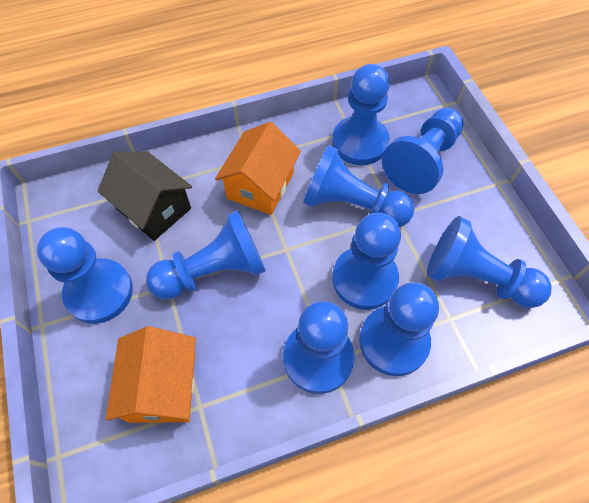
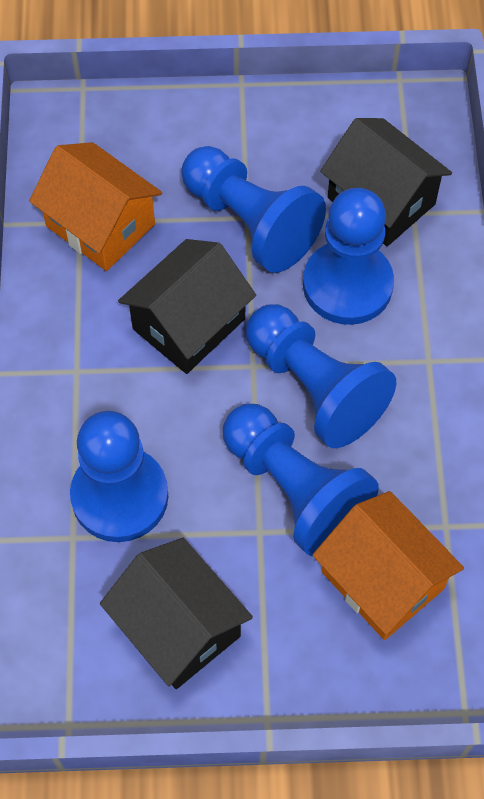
black house: 1 -> 3
blue pawn: 9 -> 5

